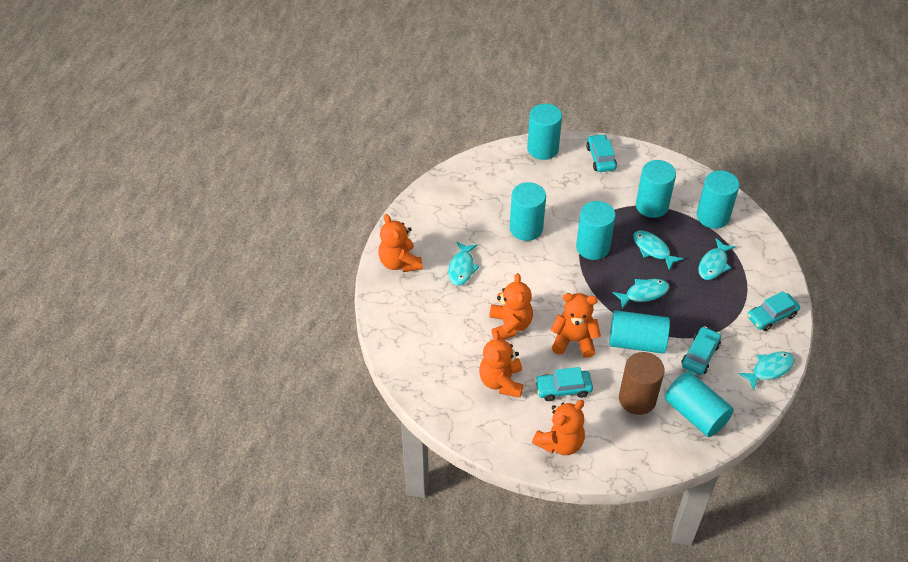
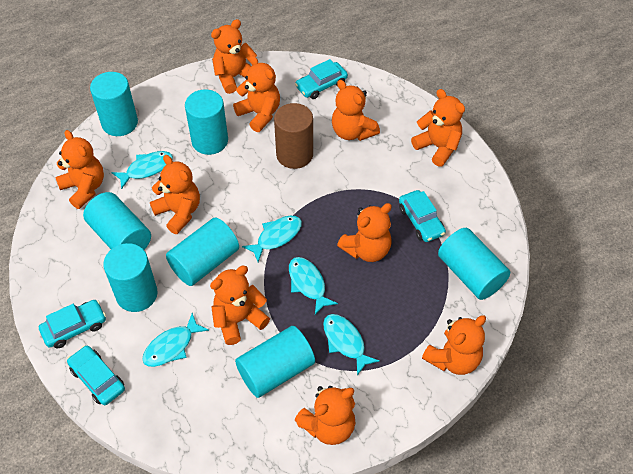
orange teddy bear: 5 -> 10

